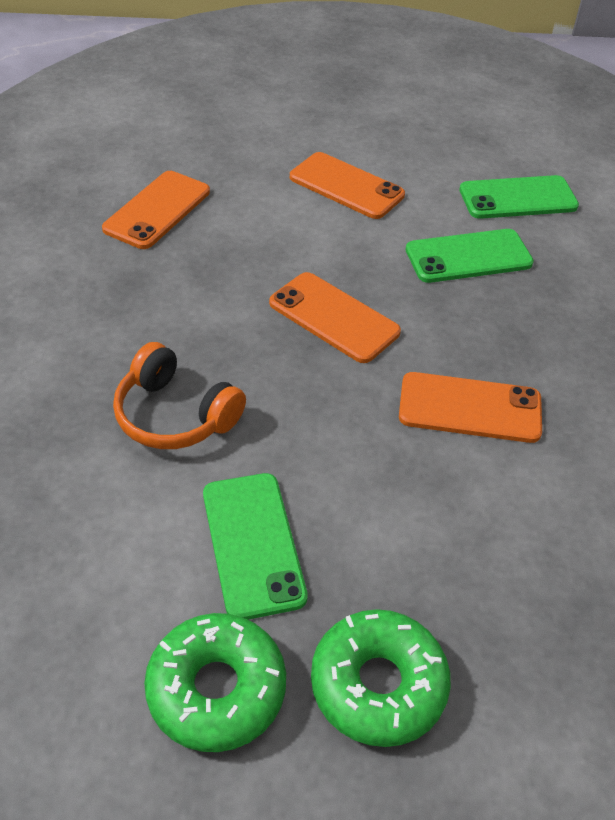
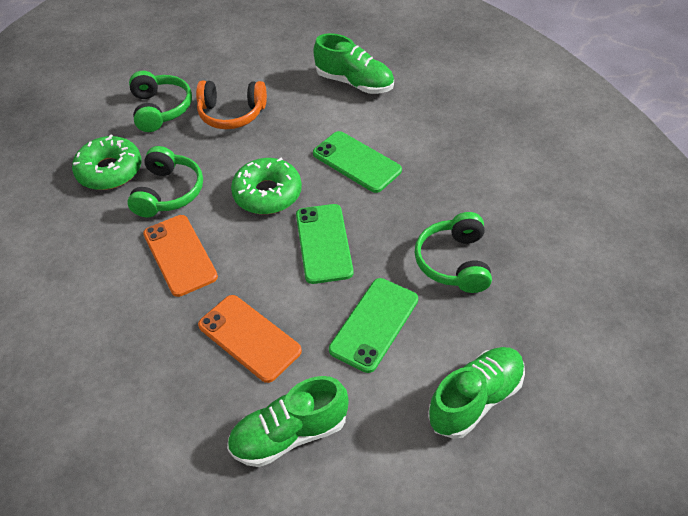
green headphones: 0 -> 3
green shoe: 0 -> 3
orange phone: 4 -> 2

